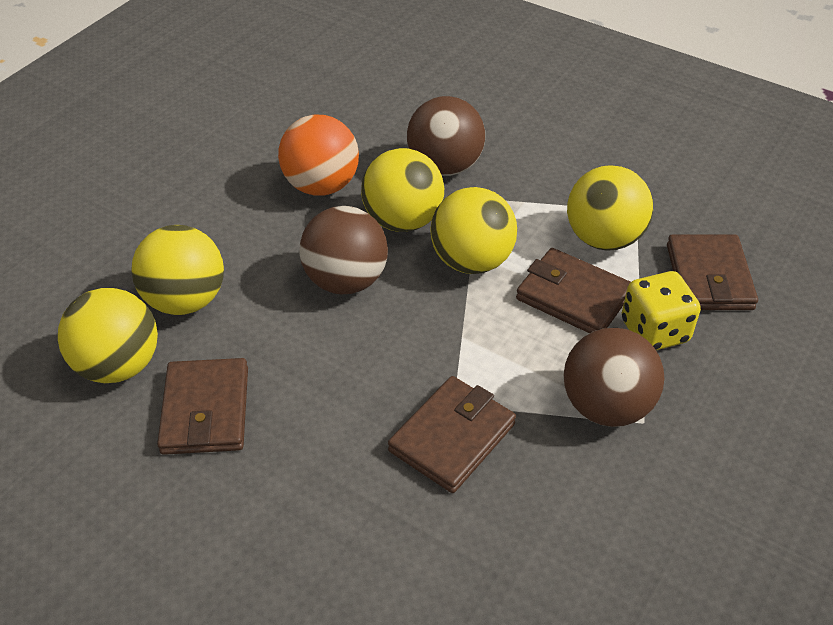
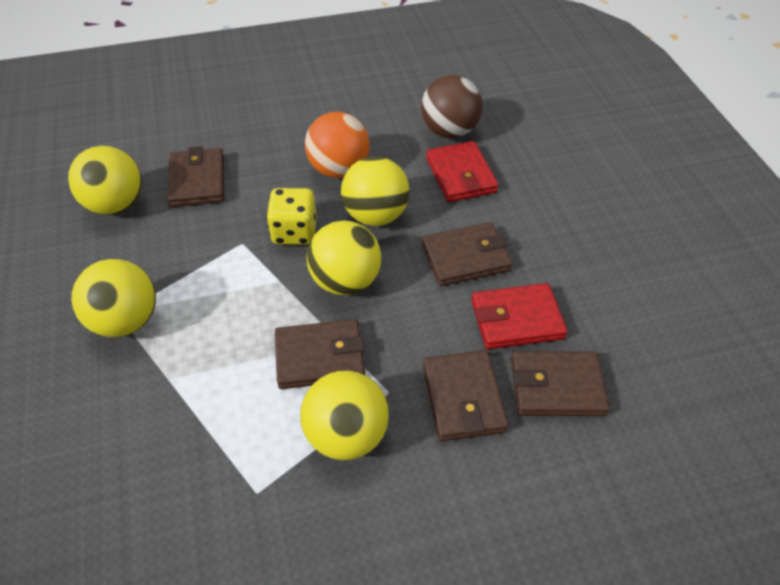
brown ball: 3 -> 1
brown wallet: 4 -> 5
red wallet: 0 -> 2

